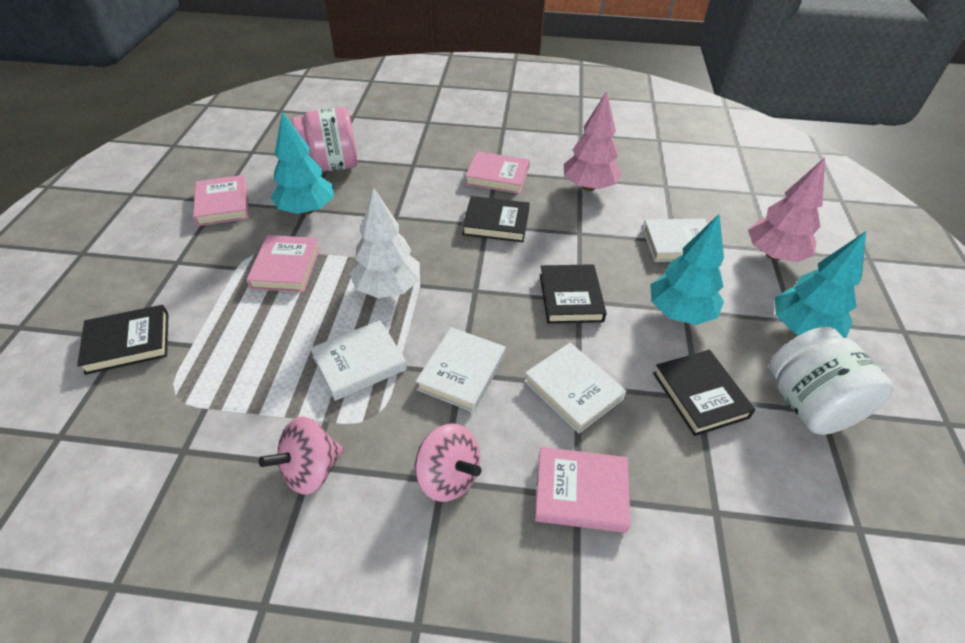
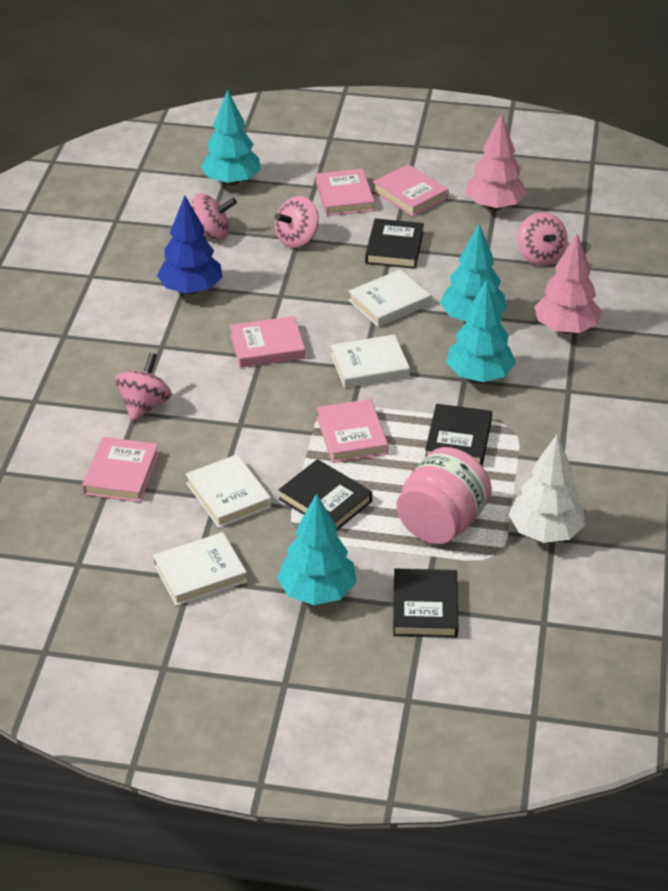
blue tree: 0 -> 1
pink book: 4 -> 5
pink spinning top: 2 -> 4
turquoise tree: 3 -> 4
white jar: 1 -> 0

